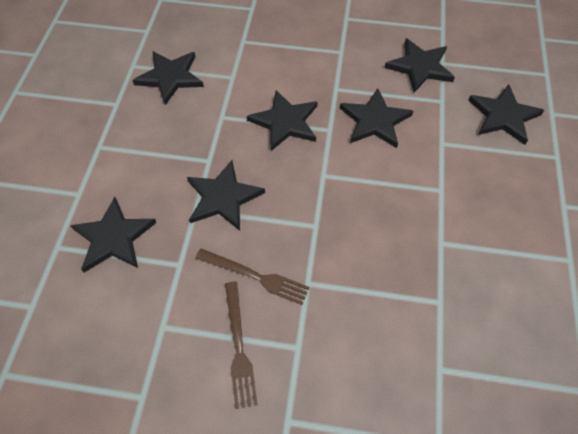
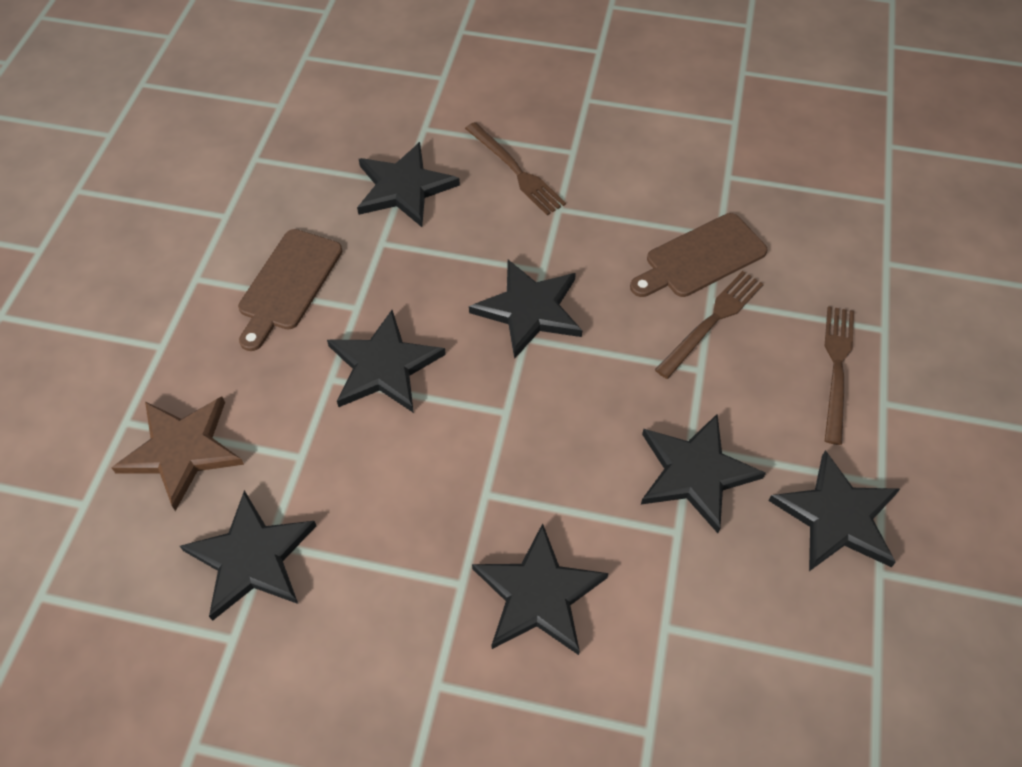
brown cutting board: 0 -> 2
brown fork: 2 -> 3
brown star: 0 -> 1

